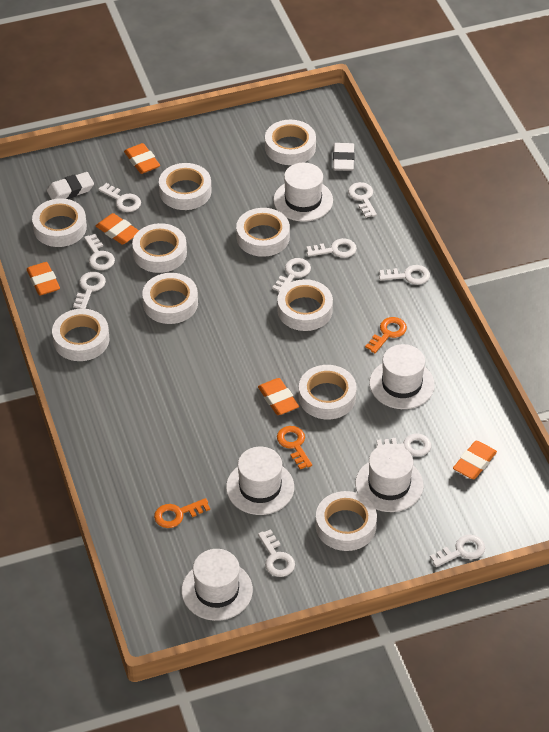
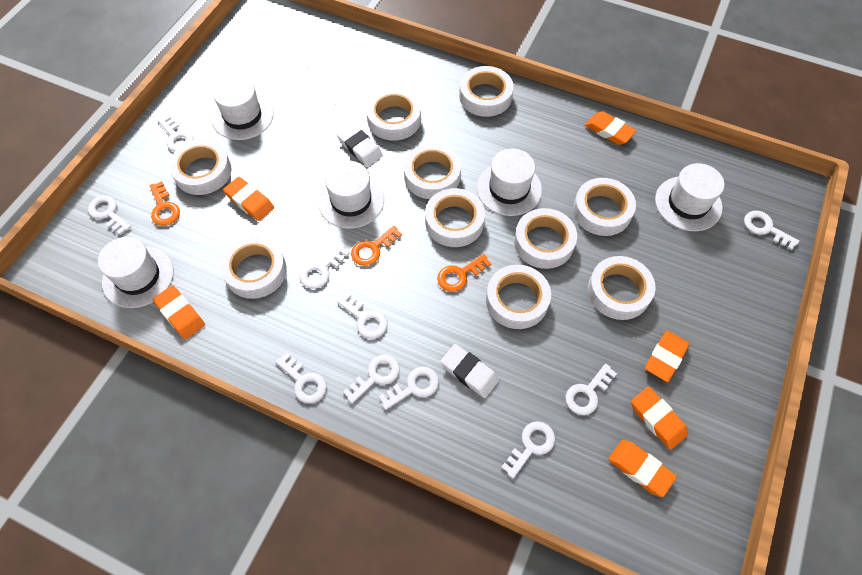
orange eraser: 5 -> 6

